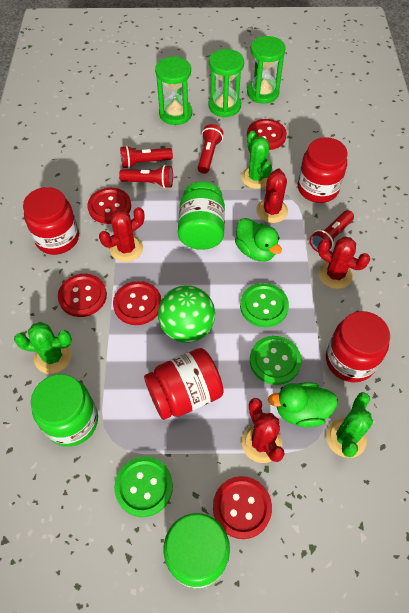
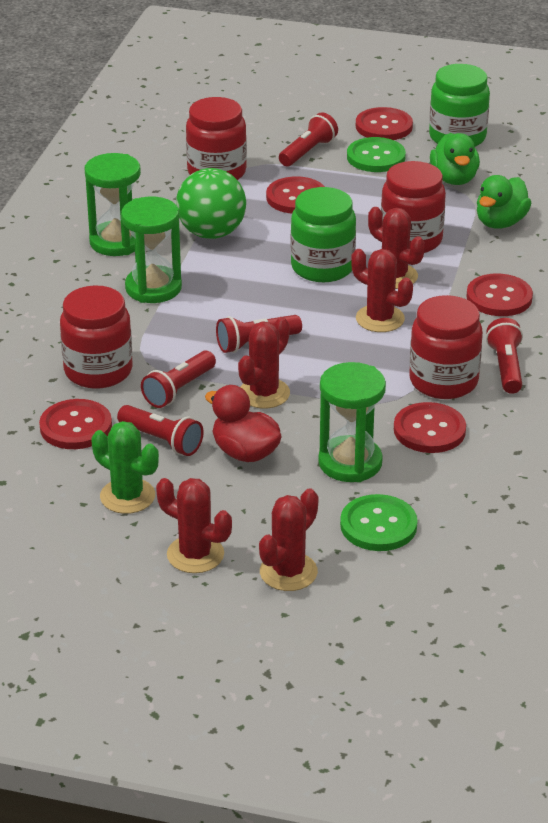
green button: 3 -> 2
green cactus: 3 -> 1
green jar: 3 -> 2
red cactus: 4 -> 5
red duck: 0 -> 1
red flashlight: 4 -> 5

